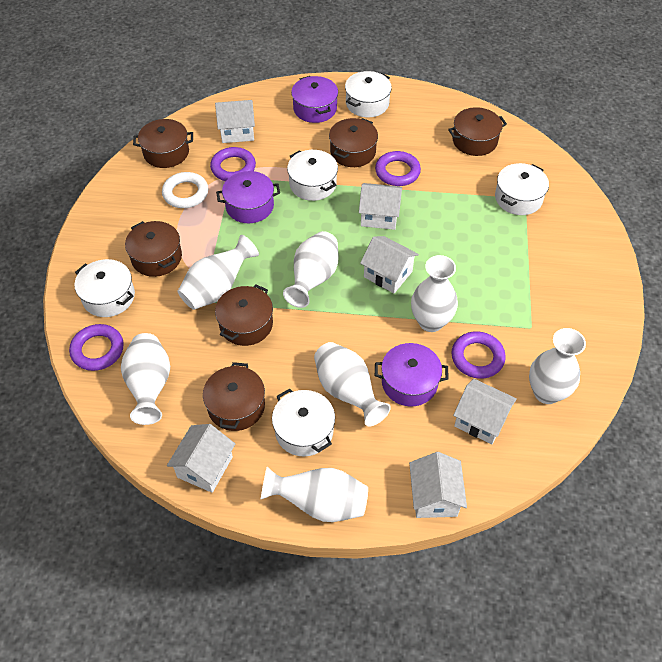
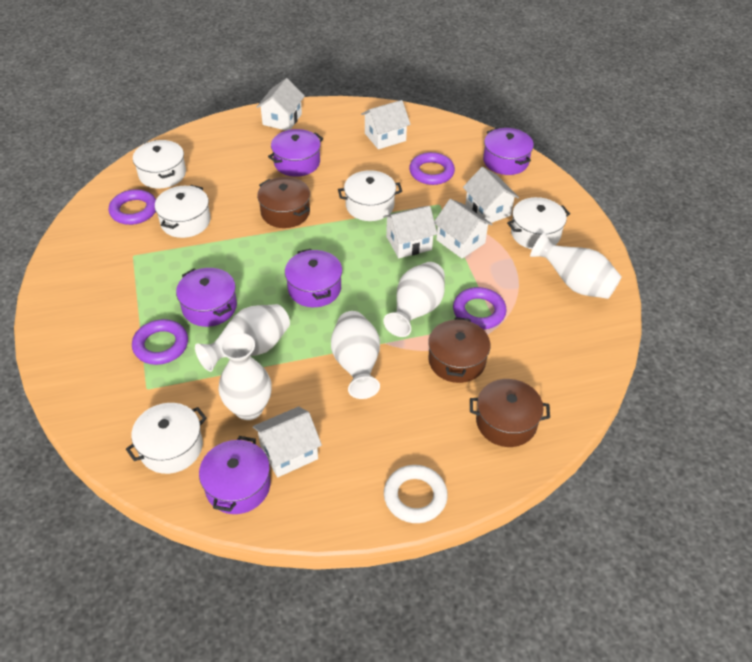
brown pot: 6 -> 3
purple pot: 3 -> 5
white vase: 7 -> 5

